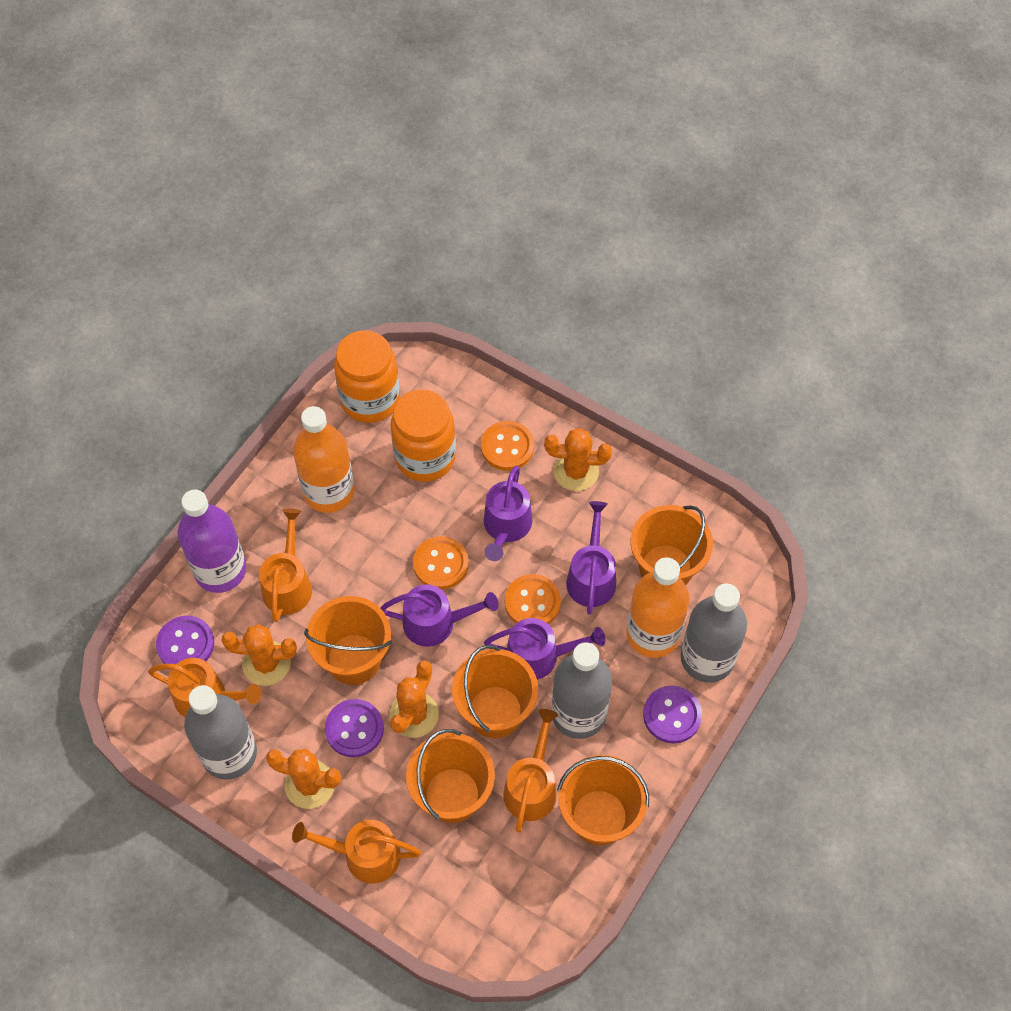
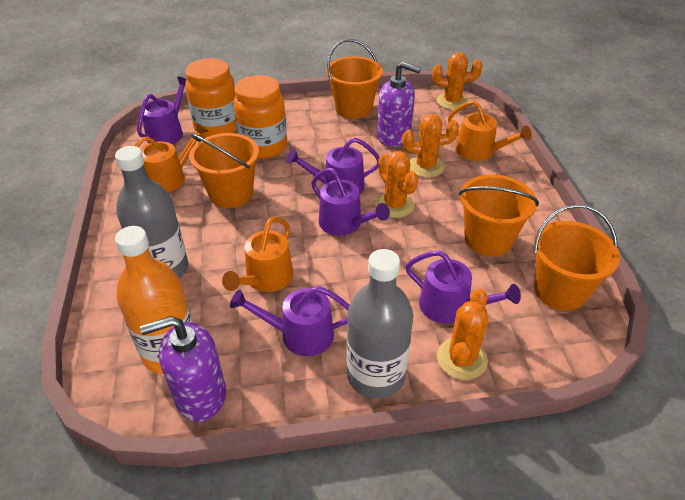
grey bottle: 3 -> 2
orange bottle: 2 -> 1
orange bucket: 5 -> 4
orange button: 3 -> 0
orange watering can: 4 -> 3
purple bottle: 1 -> 0
purple button: 3 -> 0
purple soap dispenser: 0 -> 2
purple watering can: 4 -> 5

